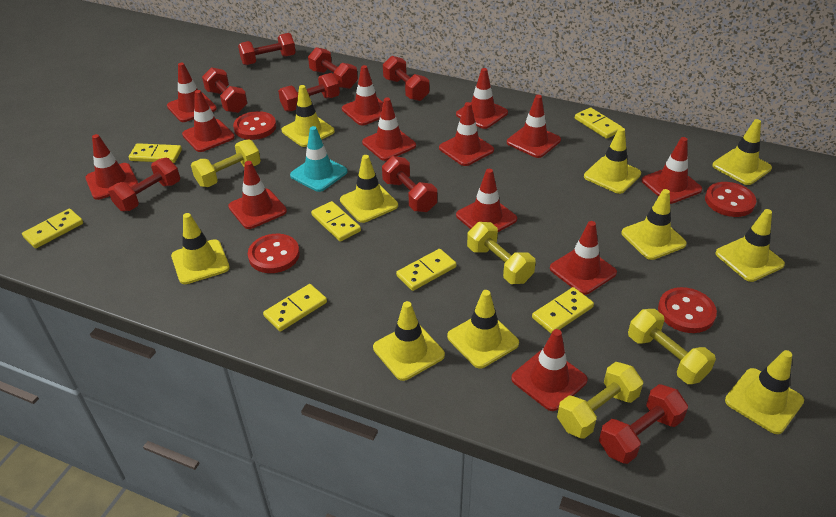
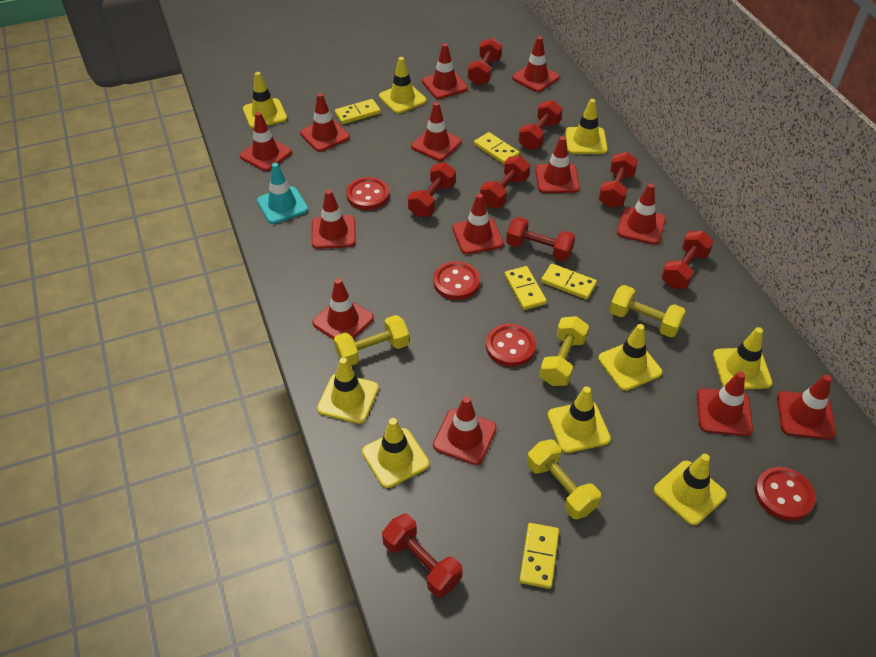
yellow domino: 7 -> 5
yellow traffic cone: 10 -> 9

